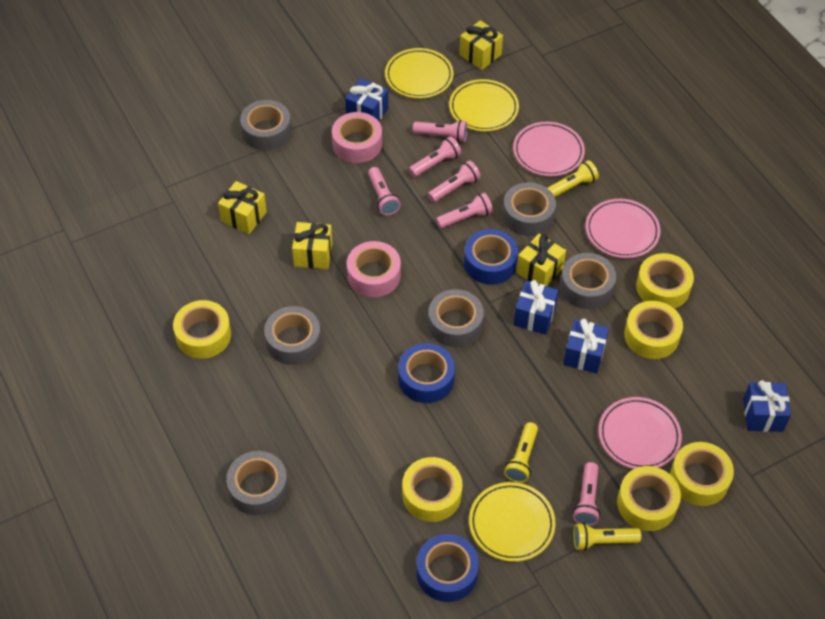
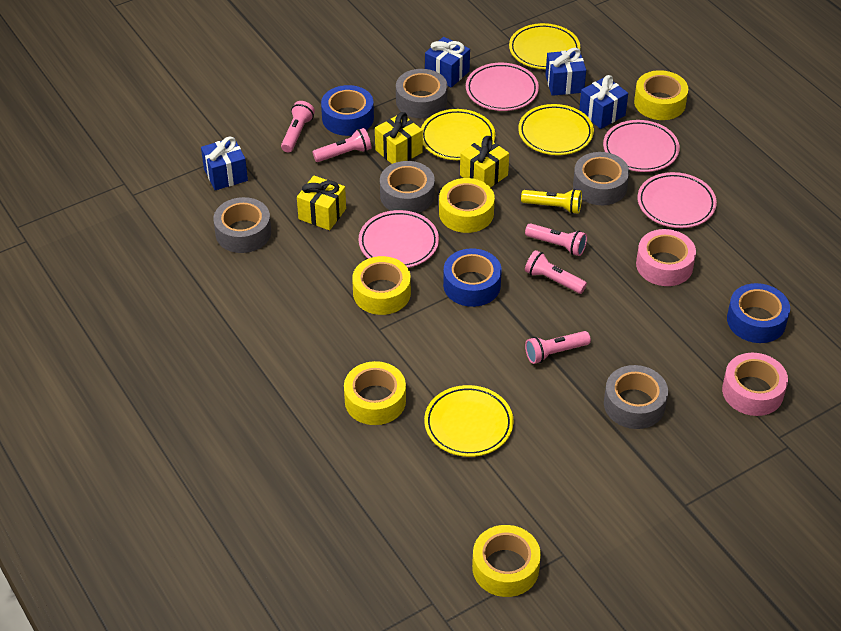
grey tape: 6 -> 5
pink flashlight: 6 -> 5
pink plate: 3 -> 4
yellow flashlight: 3 -> 1
yellow gift: 4 -> 3
yellow plate: 3 -> 4
yellow tape: 6 -> 5

